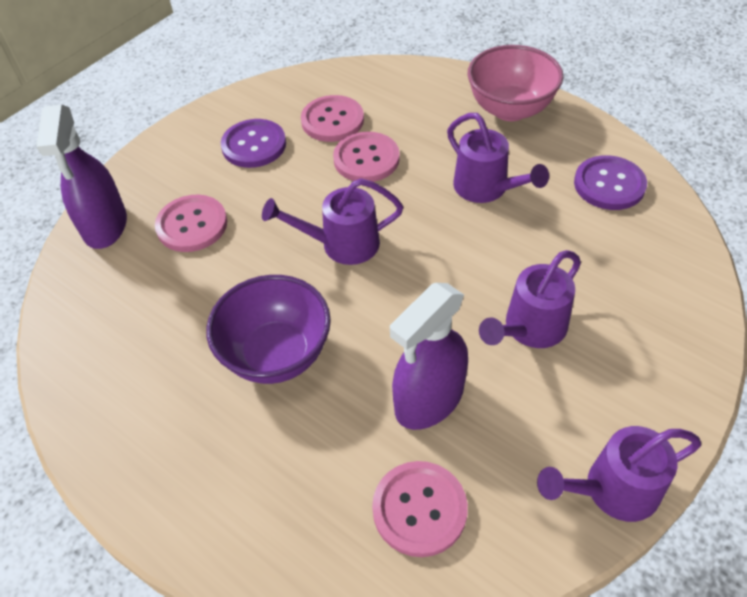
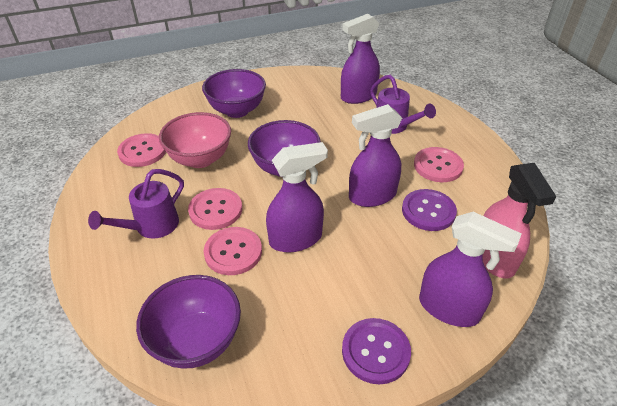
pink spray bottle: 0 -> 1
purple bowl: 1 -> 3
purple spray bottle: 2 -> 4
purple watering can: 4 -> 2

